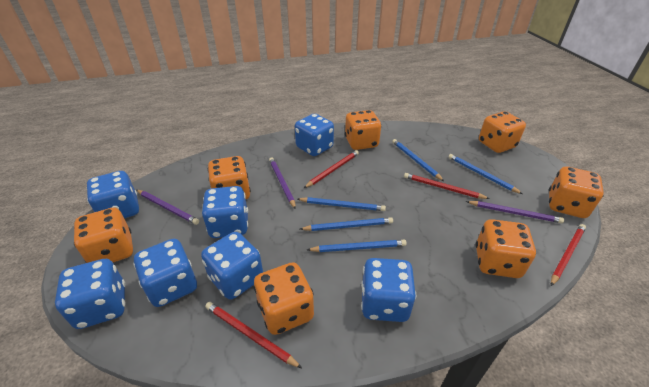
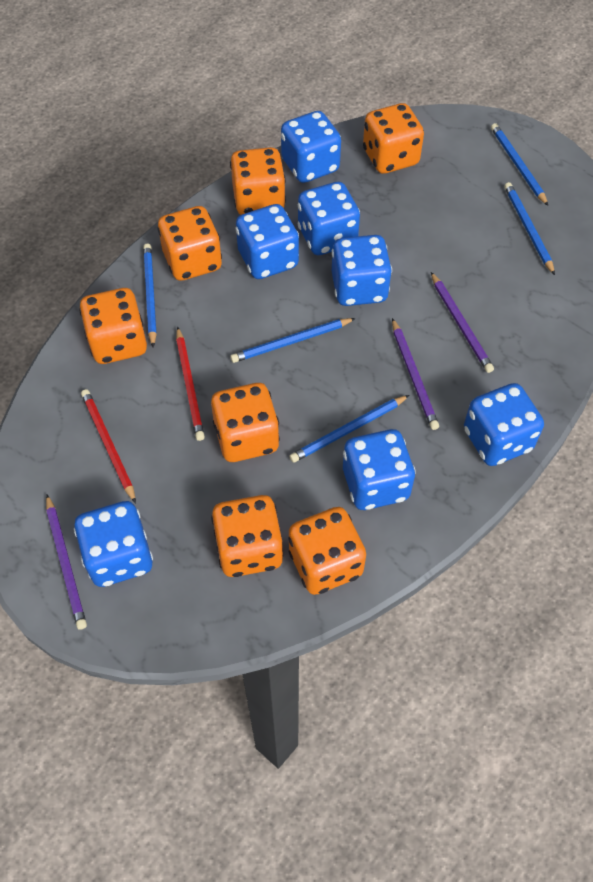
red pencil: 4 -> 2

